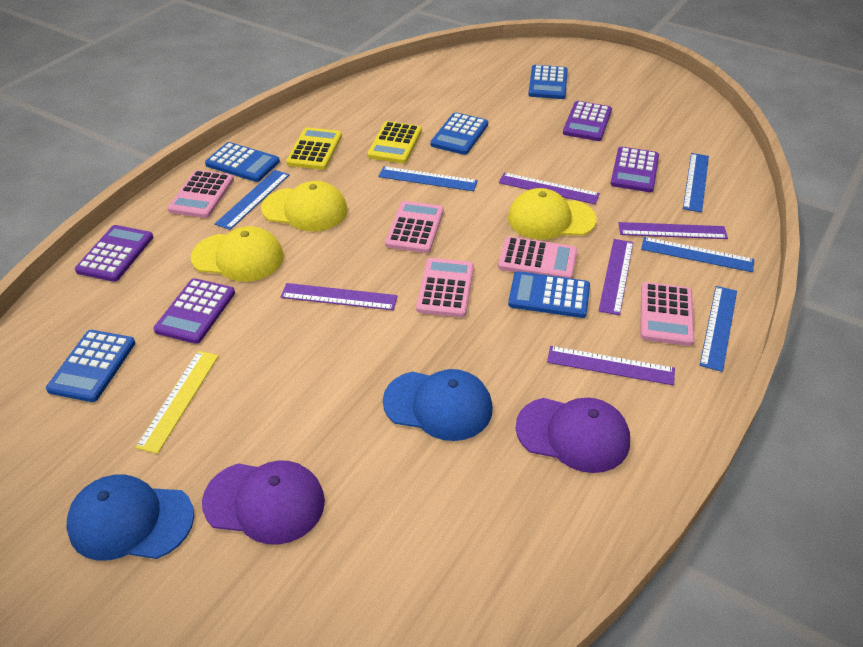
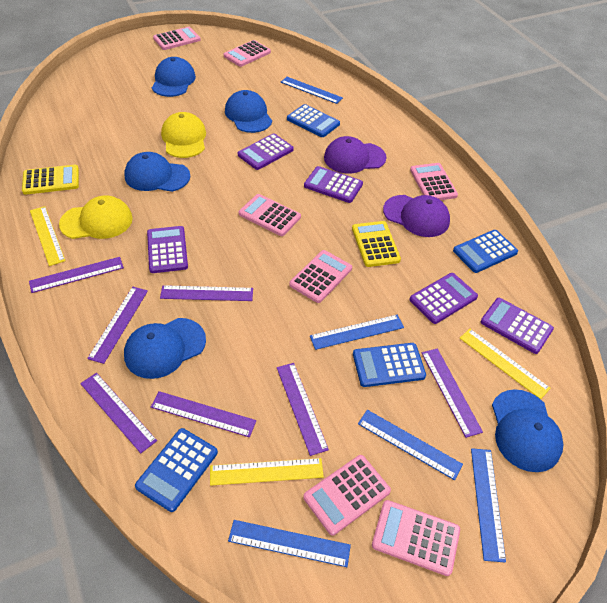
blue calculator: 5 -> 4
blue cap: 2 -> 5
pink calculator: 5 -> 7
purple calculator: 4 -> 5
purple ruler: 5 -> 7
yellow cap: 3 -> 2
yellow ruler: 1 -> 3

